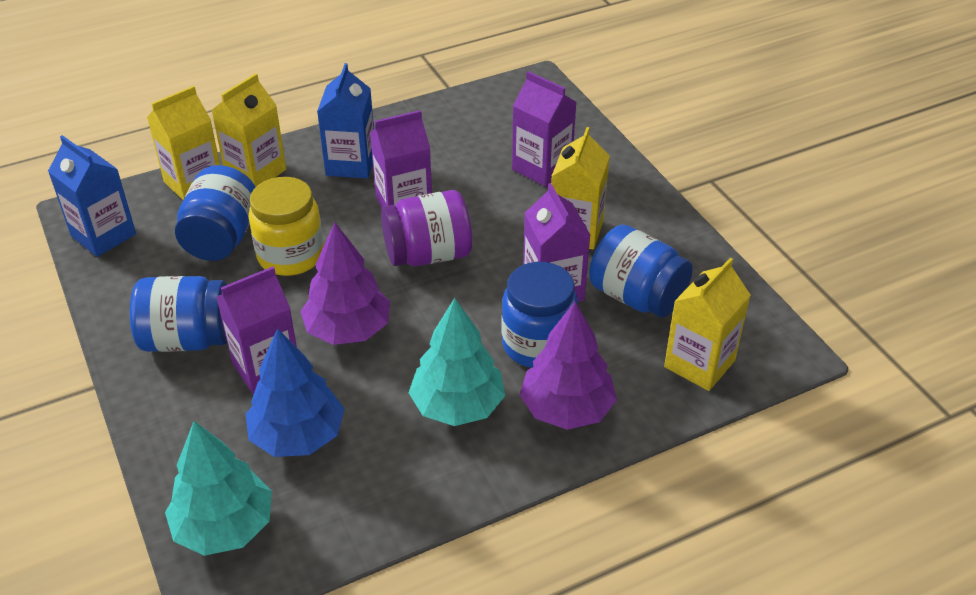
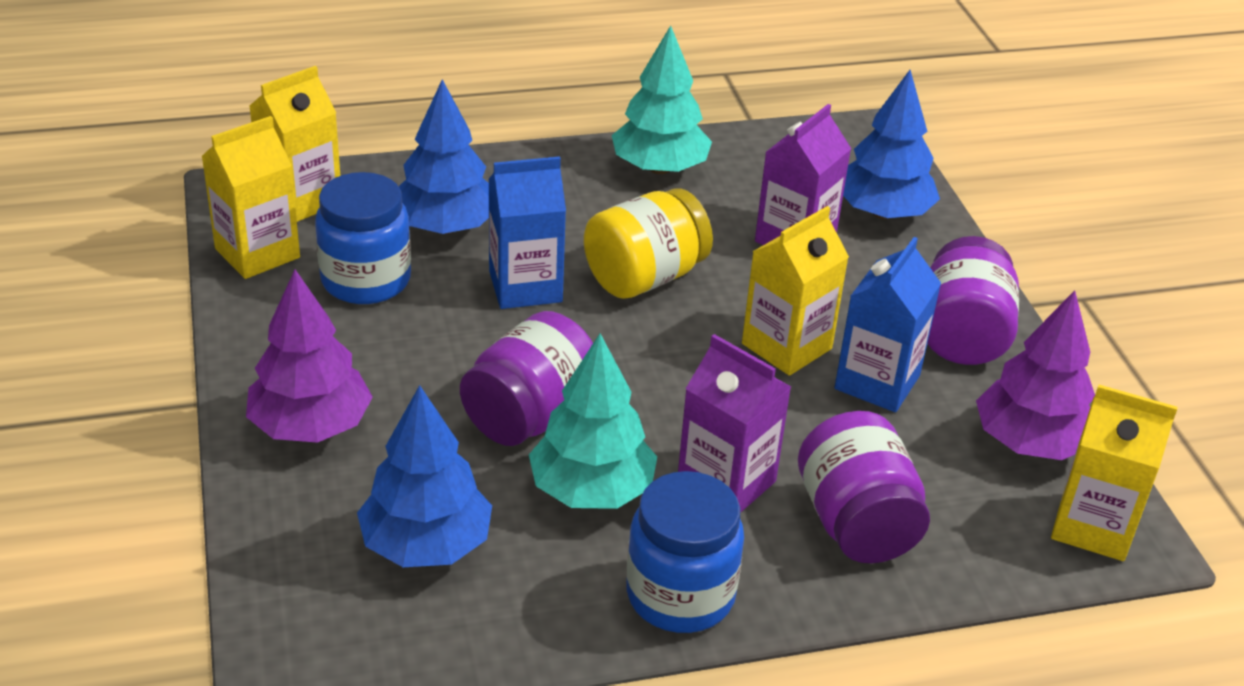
blue jar: 4 -> 2
blue tree: 1 -> 3
purple carton: 4 -> 2
purple jar: 1 -> 3

